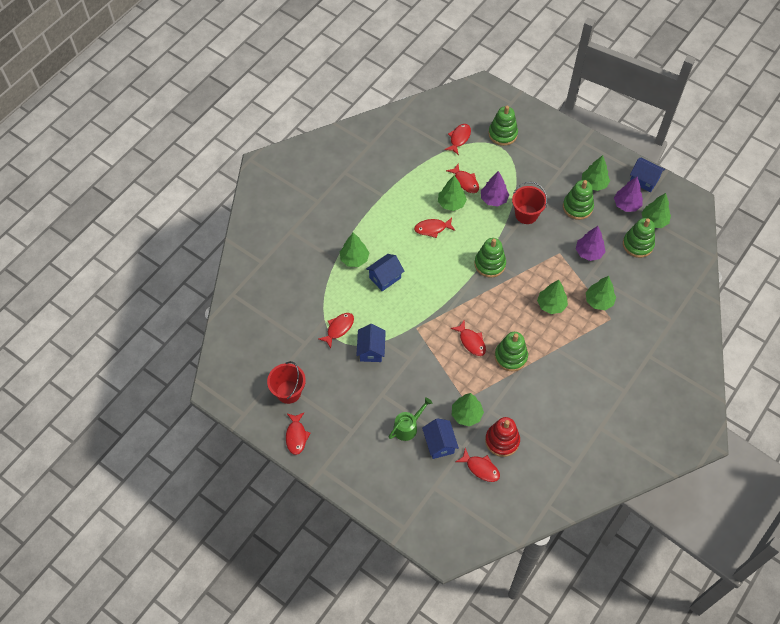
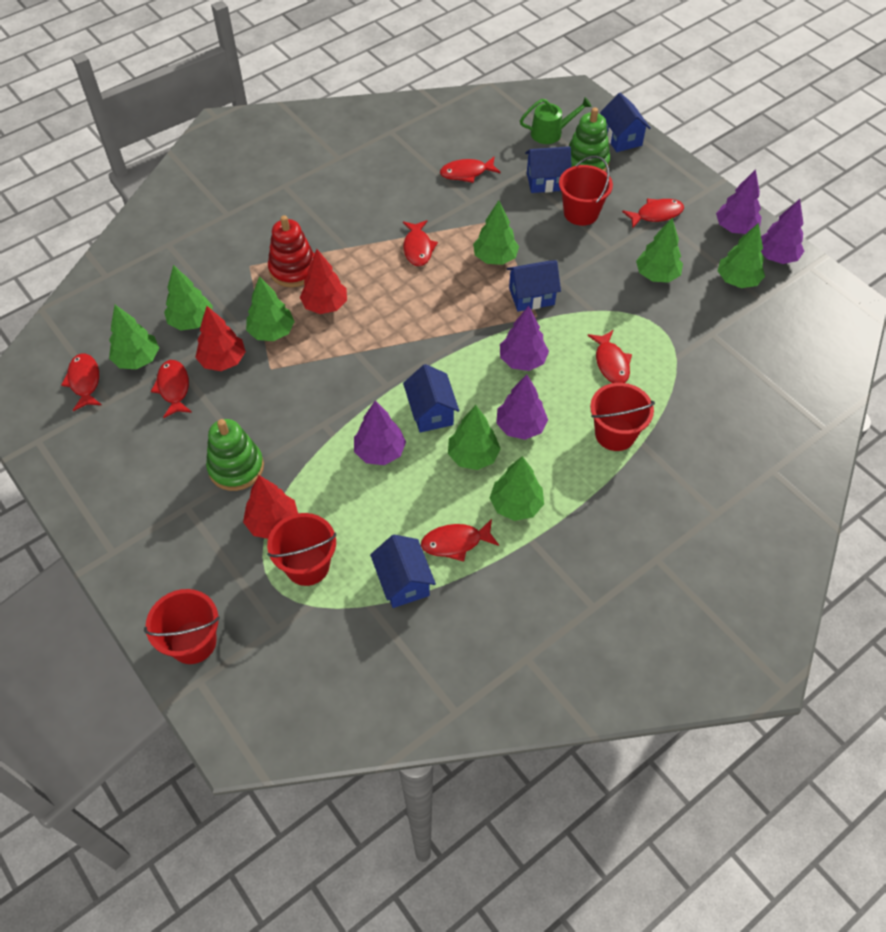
blue house: 4 -> 5
green stacking toy: 5 -> 2
green tree: 7 -> 8
purple tree: 3 -> 5
red bucket: 2 -> 4
red tree: 0 -> 3

